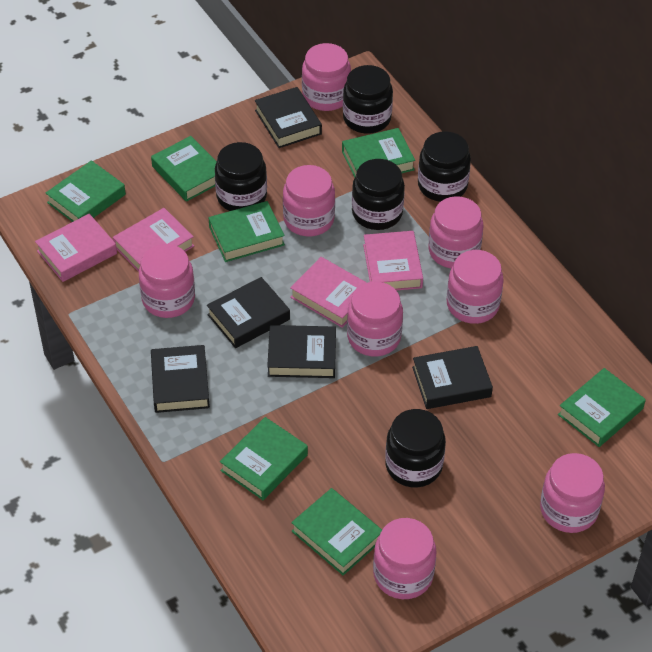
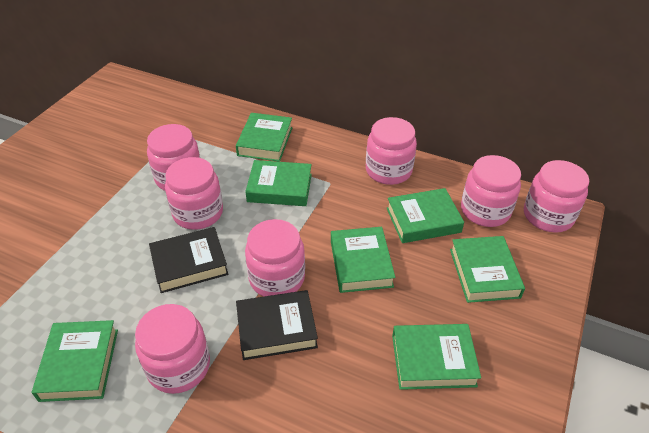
black book: 5 -> 2
black jar: 5 -> 0
pink book: 4 -> 0
pink jar: 8 -> 7

